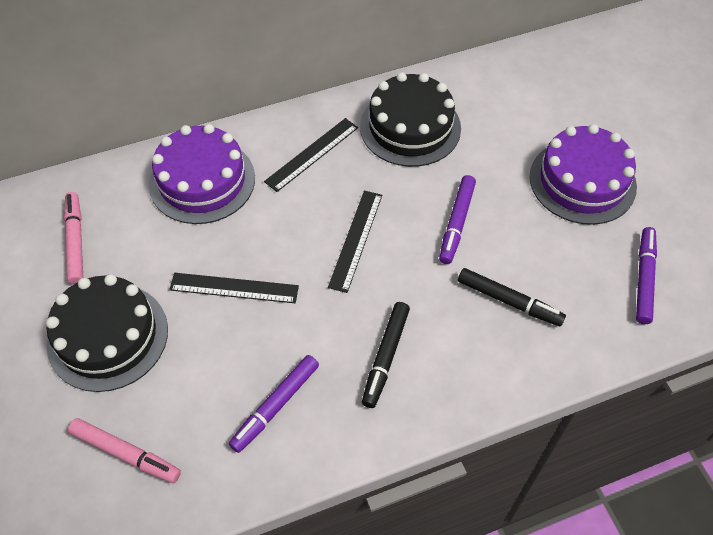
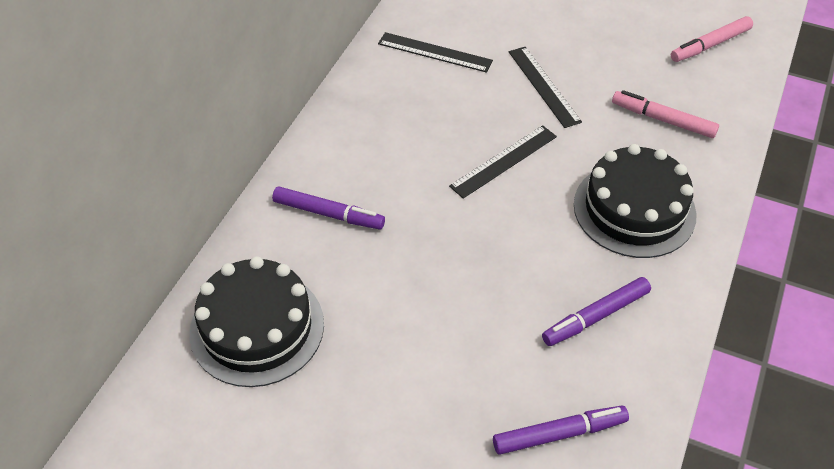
black marker: 2 -> 0
purple cake: 2 -> 0

